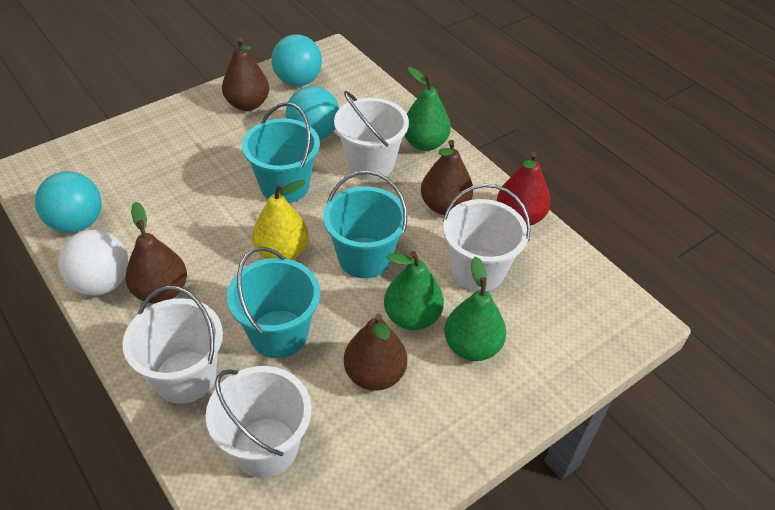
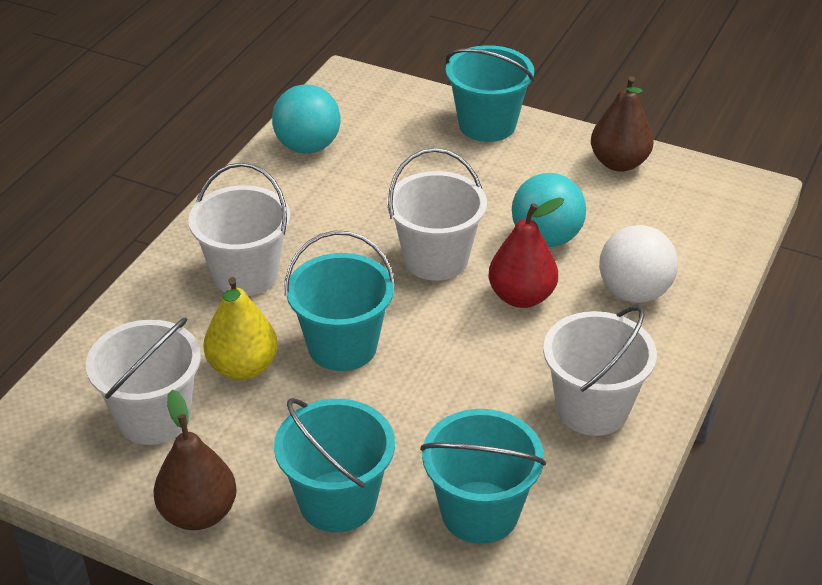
brown pear: 4 -> 2
green pear: 3 -> 0
turquoise ball: 3 -> 2
turquoise bucket: 3 -> 4

